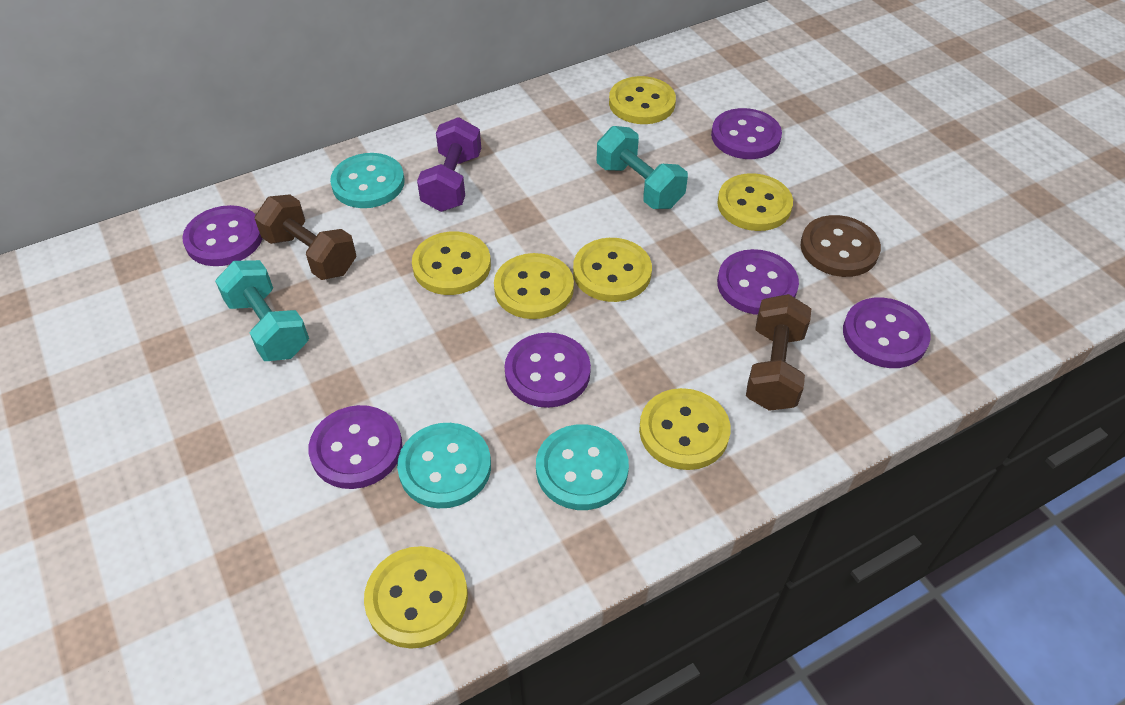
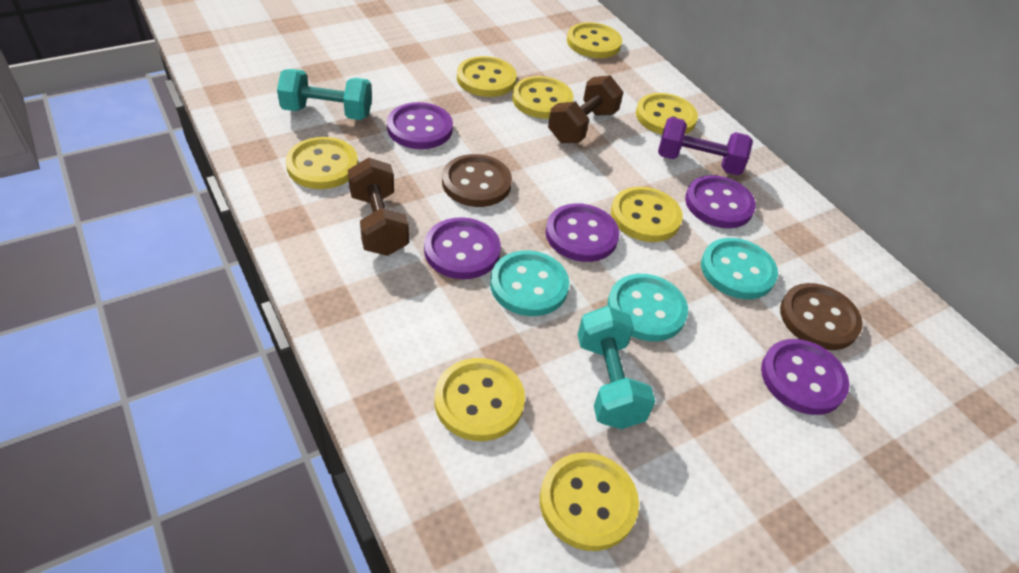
brown button: 1 -> 2
purple button: 6 -> 5
yellow button: 7 -> 8

